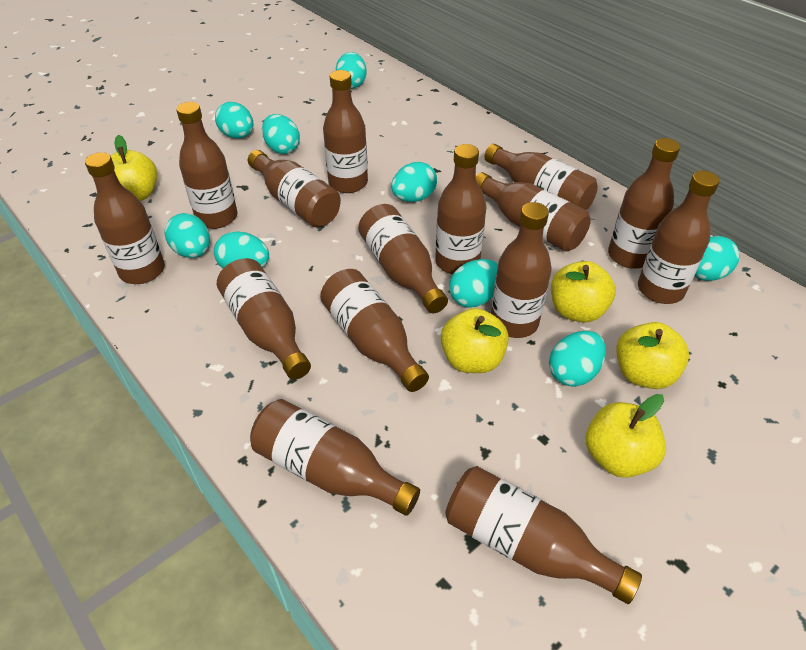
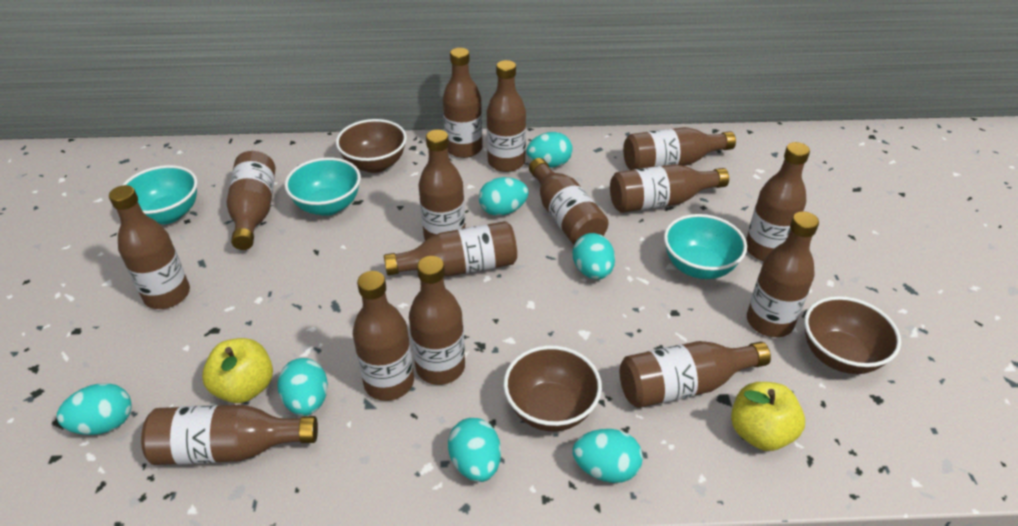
brown bowl: 0 -> 3
turquoise bowl: 0 -> 3
turquoise egg: 9 -> 7
yellow apple: 5 -> 2

